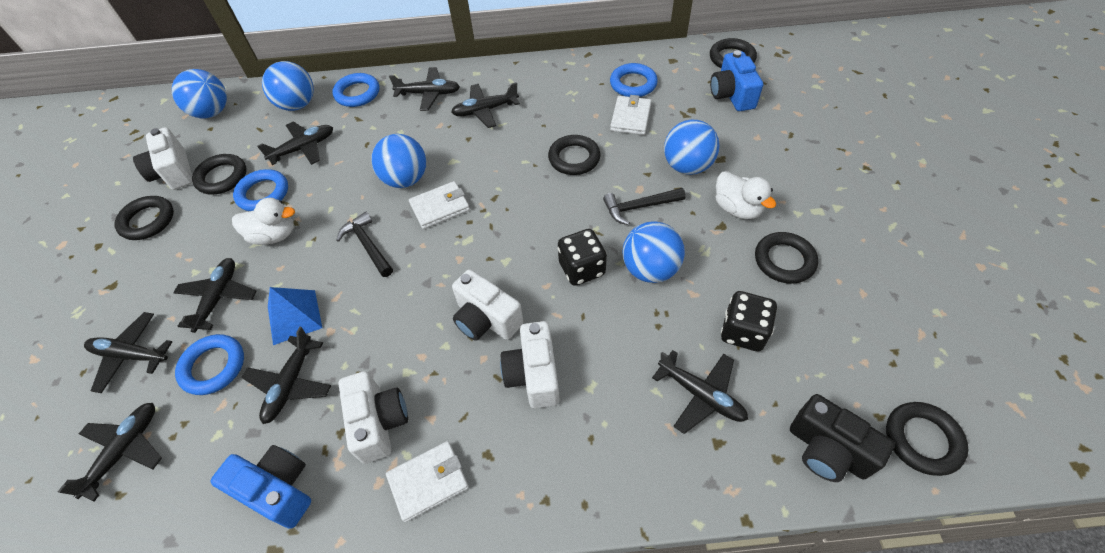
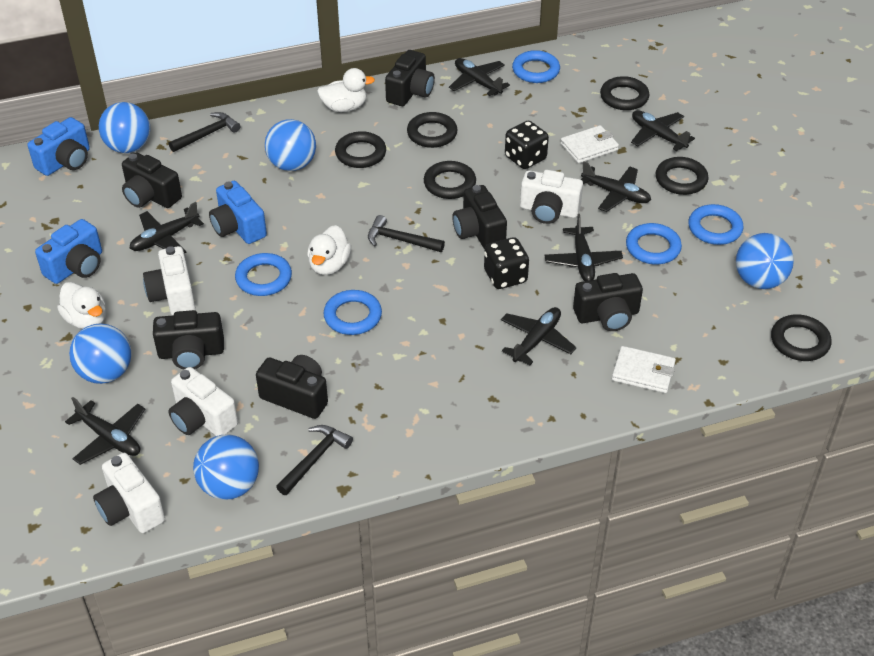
black camera: 1 -> 6
black hammer: 2 -> 3
black plane: 8 -> 7
blue camera: 2 -> 3
blue pyramid: 1 -> 0
blue ring: 4 -> 5
white duck: 2 -> 3
white wallet: 3 -> 2

